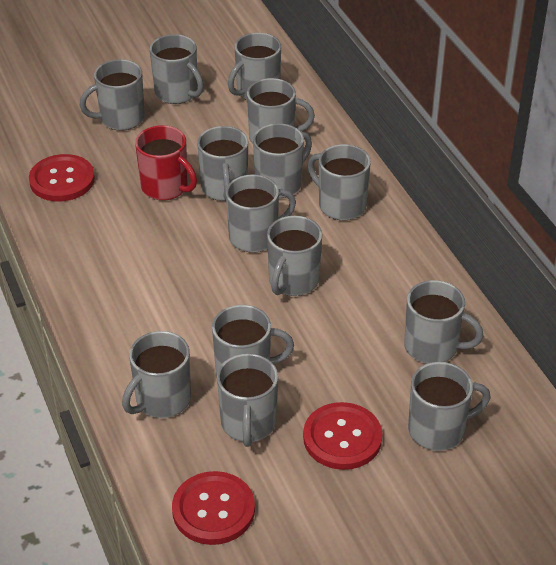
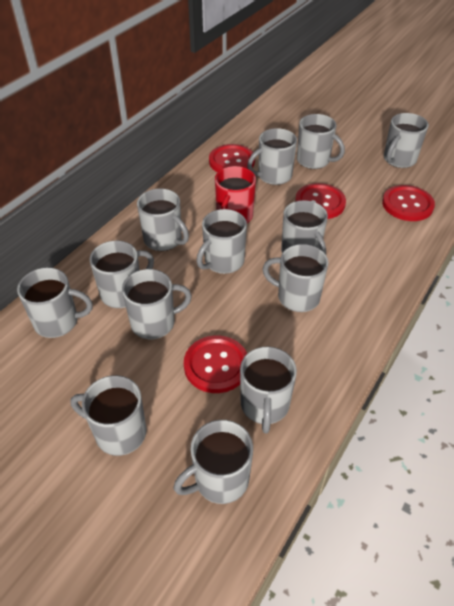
grey mug: 14 -> 13
red button: 3 -> 4

